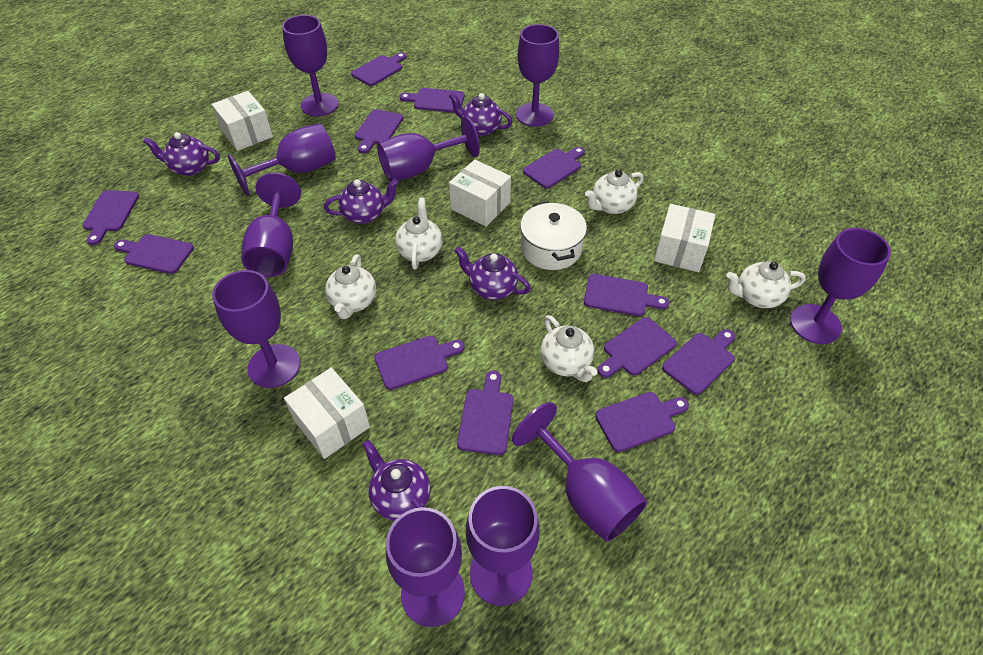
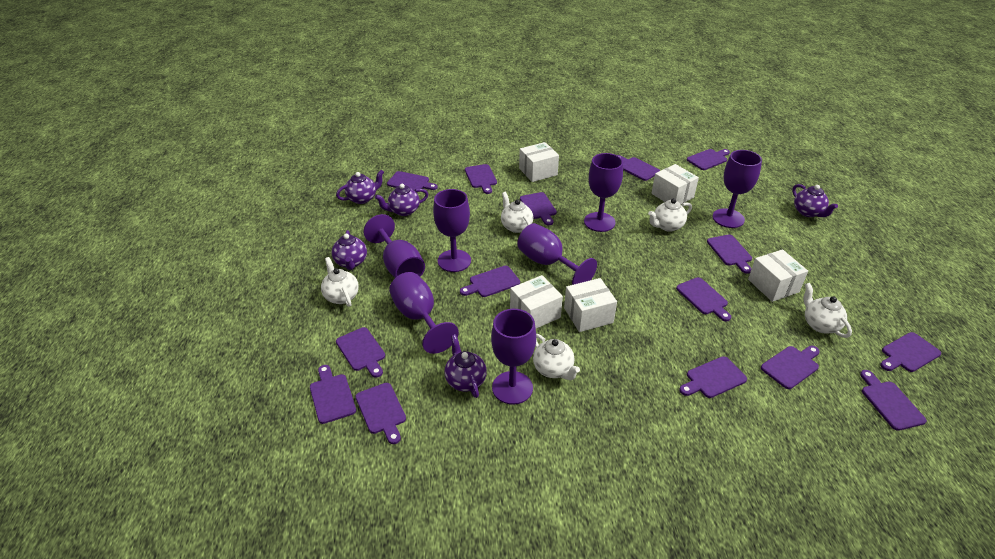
purple cutting board: 12 -> 15
purple goblet: 10 -> 7
white box: 4 -> 5
white pot: 1 -> 0

